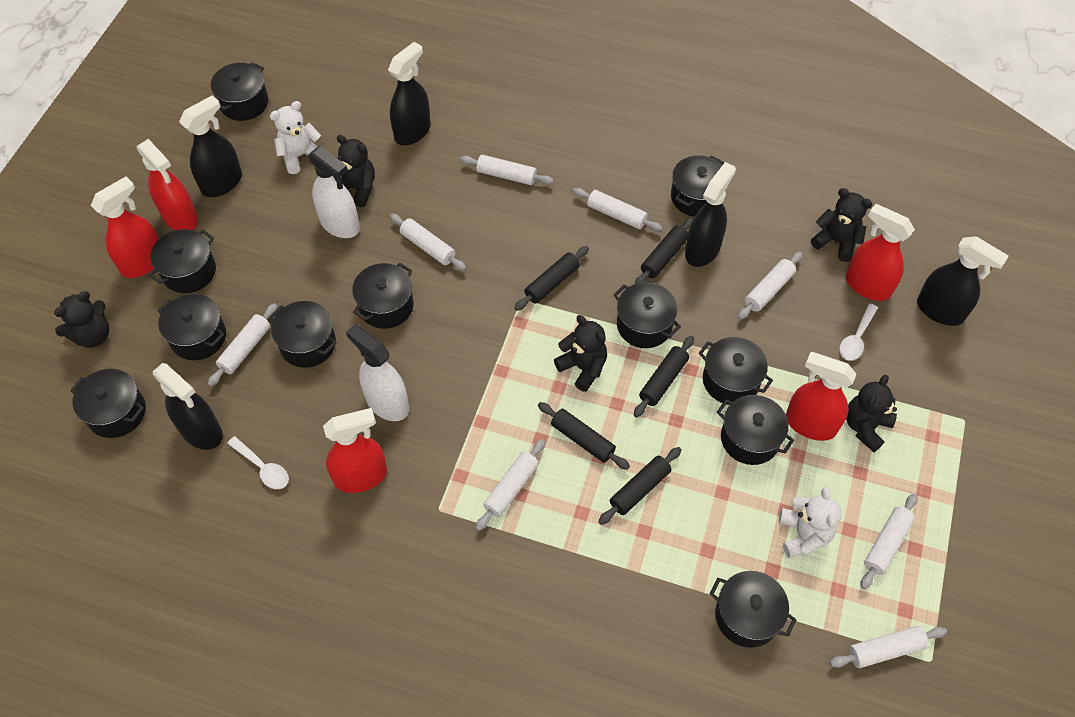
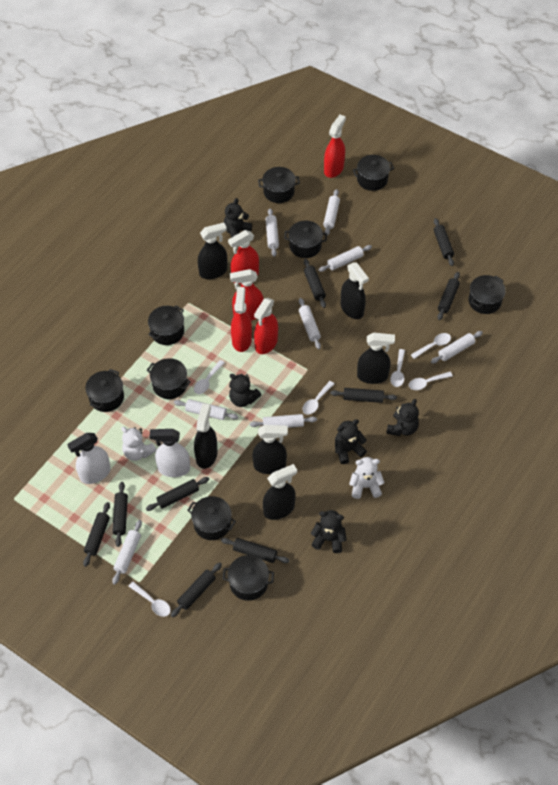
black pot: 11 -> 9
black rolling pin: 5 -> 9
black spray bottle: 5 -> 6
white spoon: 2 -> 6

